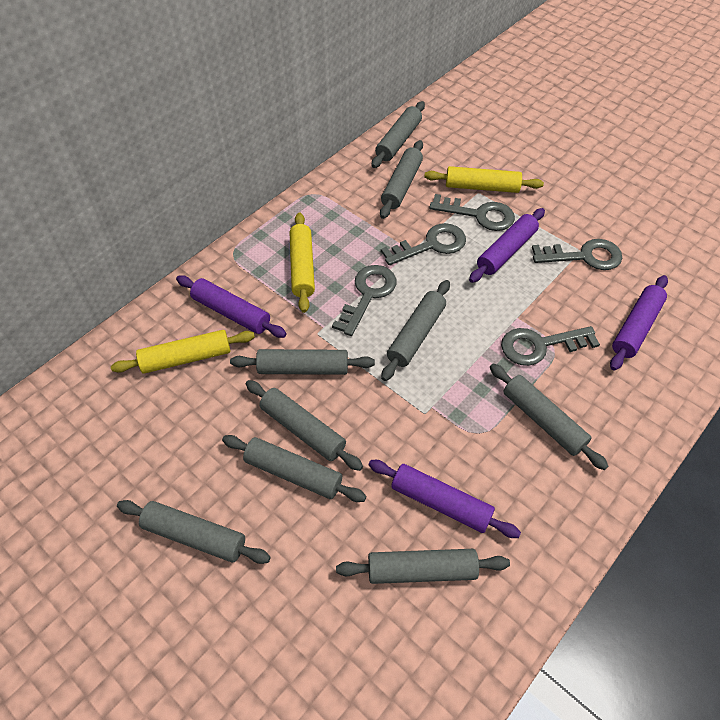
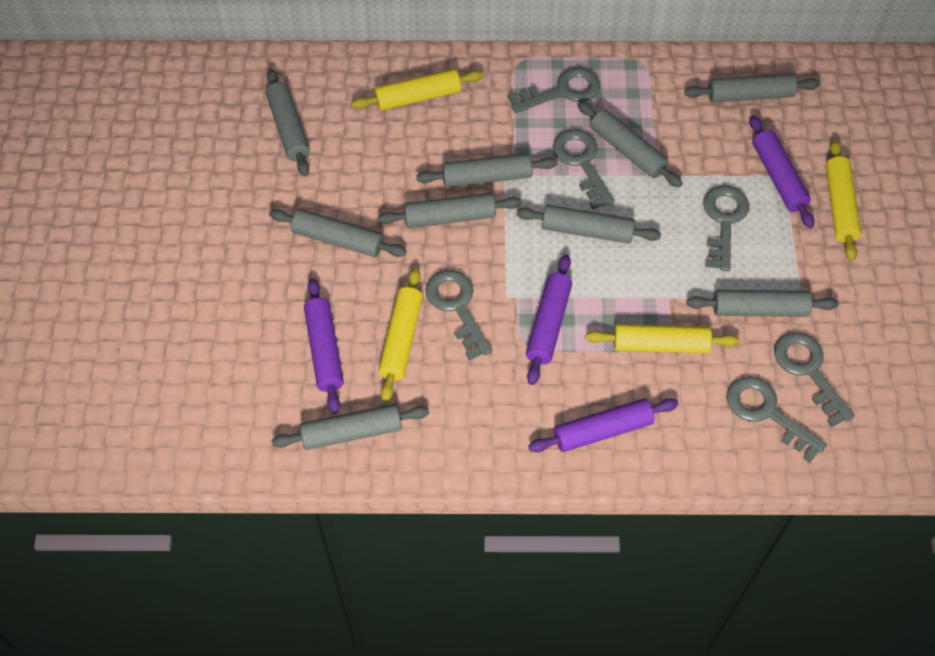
grey key: 5 -> 6
yellow rolling pin: 3 -> 4

